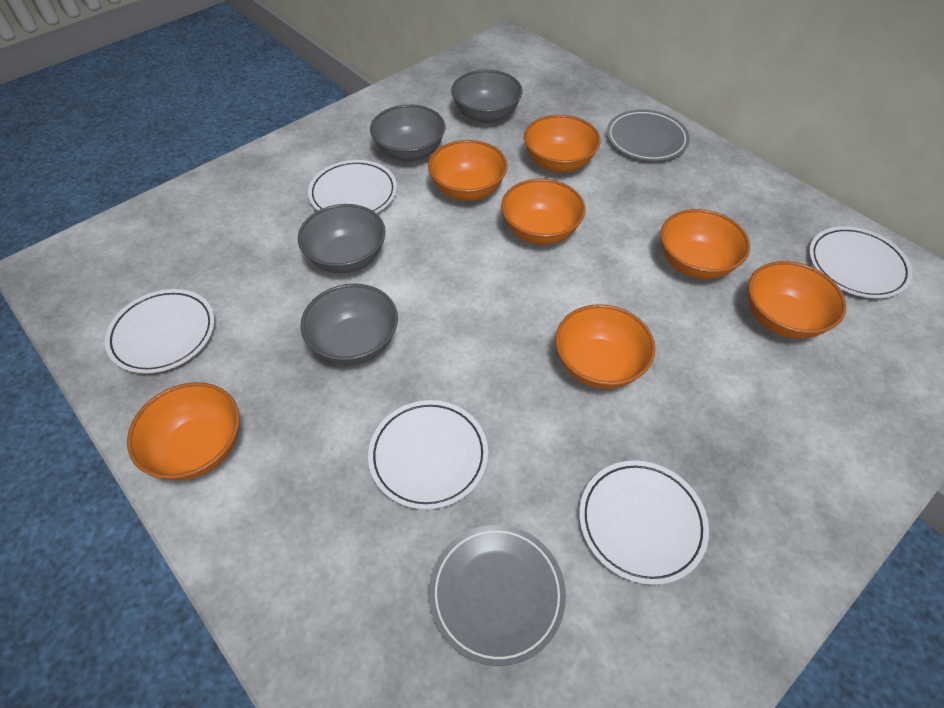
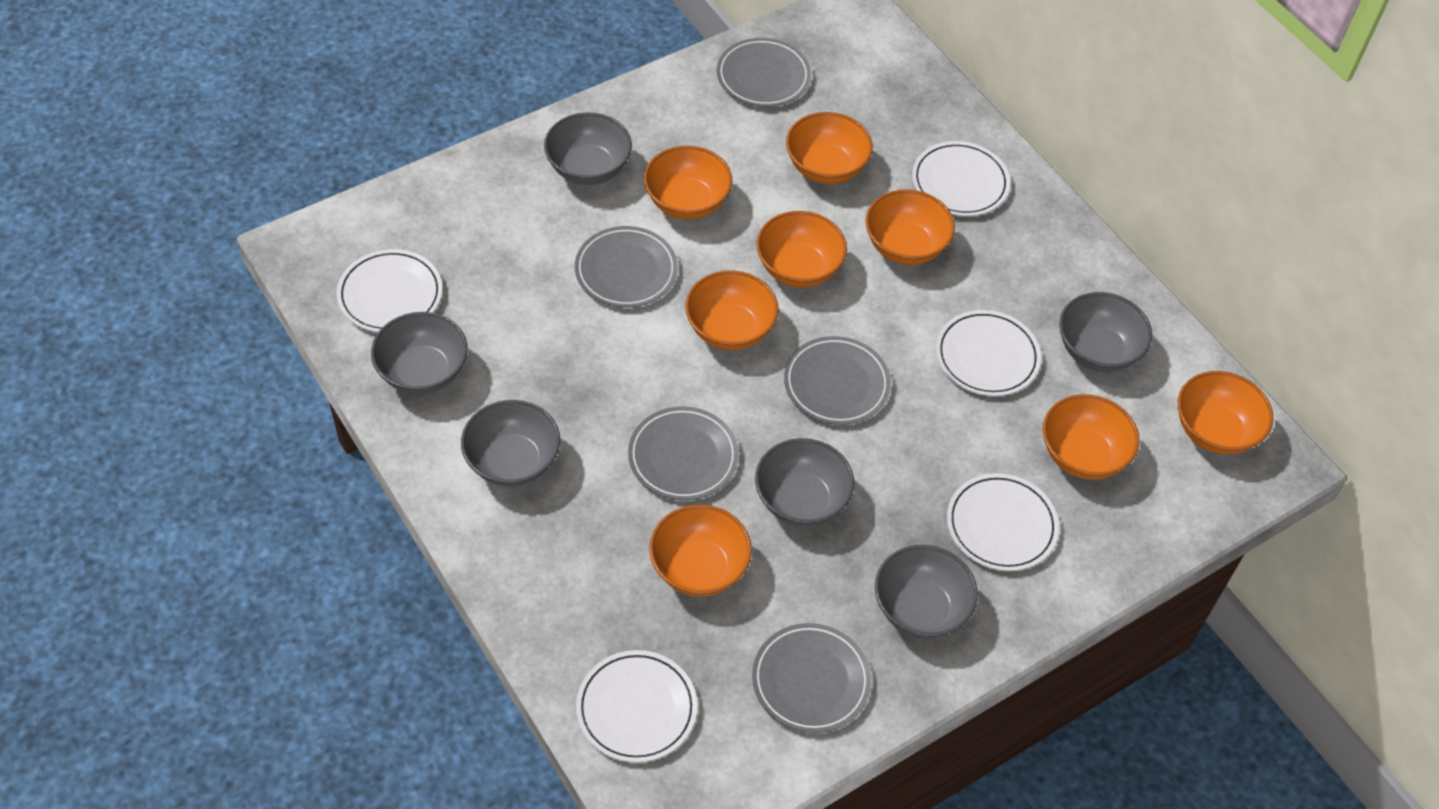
grey bowl: 4 -> 6
grey plate: 2 -> 5
orange bowl: 7 -> 8

